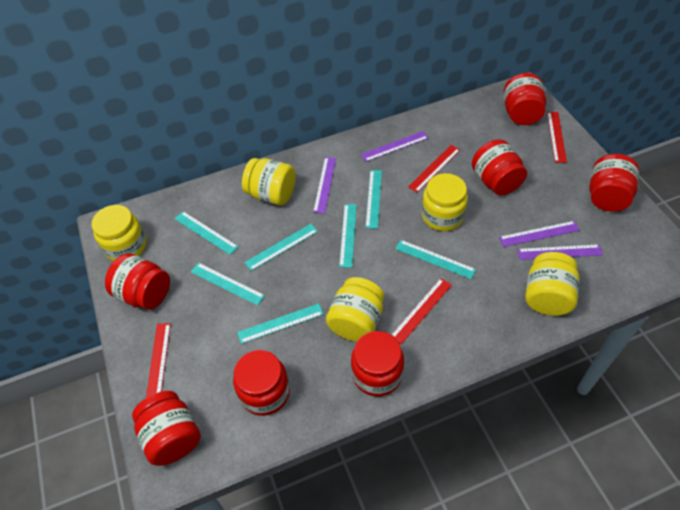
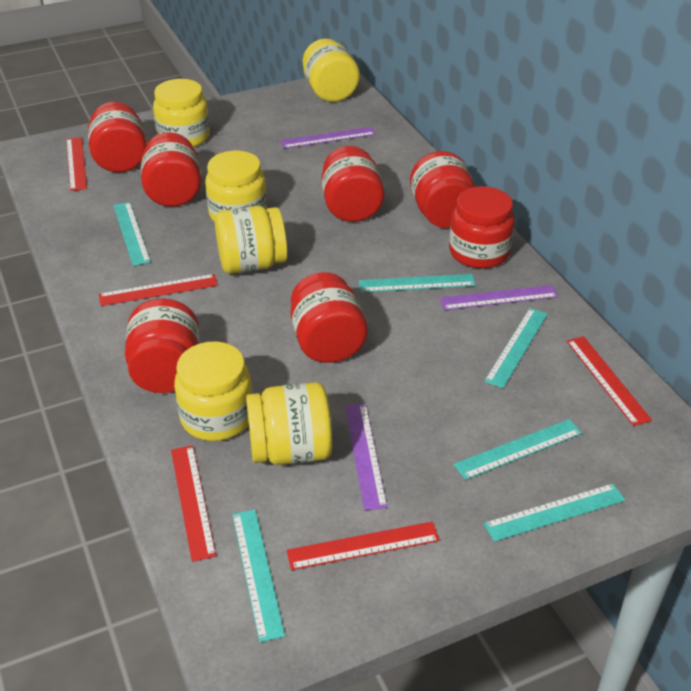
purple ruler: 4 -> 3
red ruler: 4 -> 5
turquoise ruler: 7 -> 6
yellow jar: 5 -> 6

